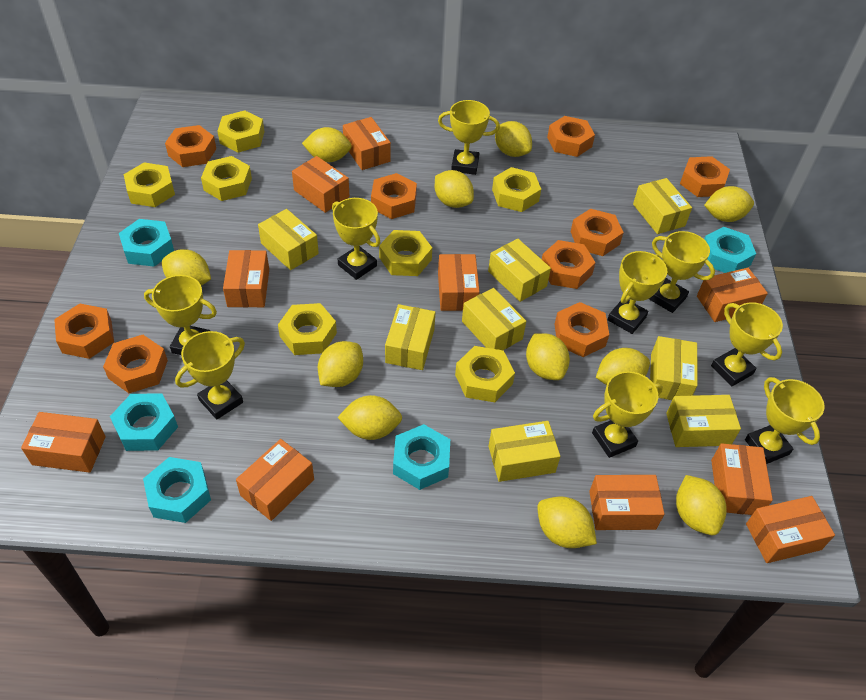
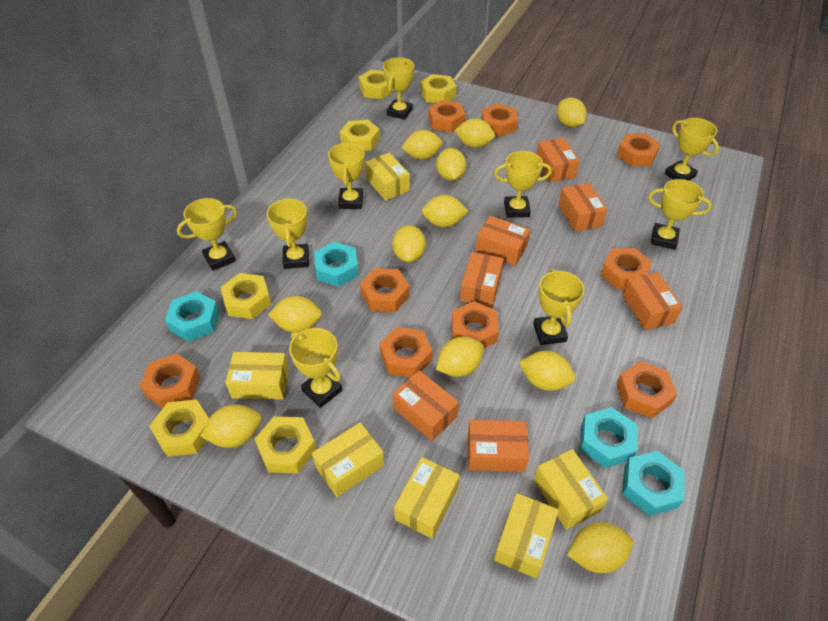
orange box: 10 -> 7
turquoise nut: 5 -> 4
yellow box: 8 -> 6
yellow nut: 7 -> 6

